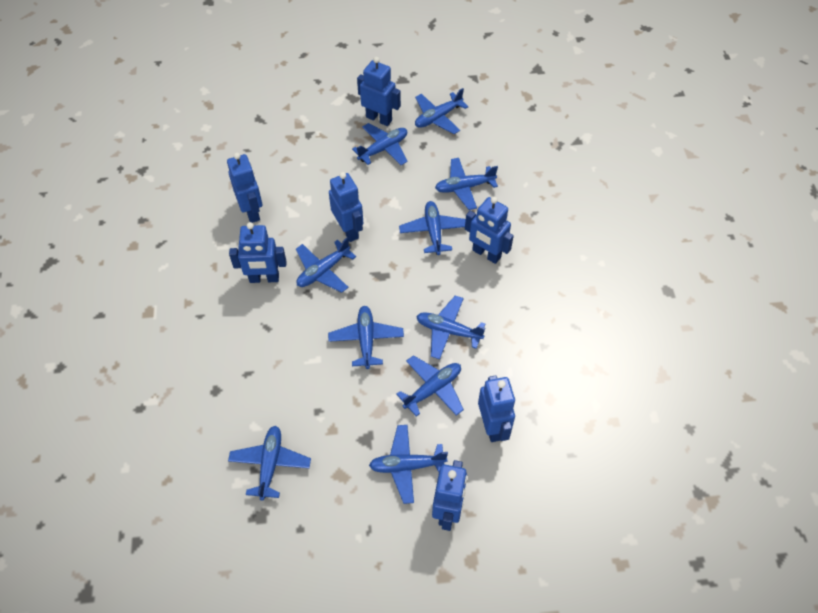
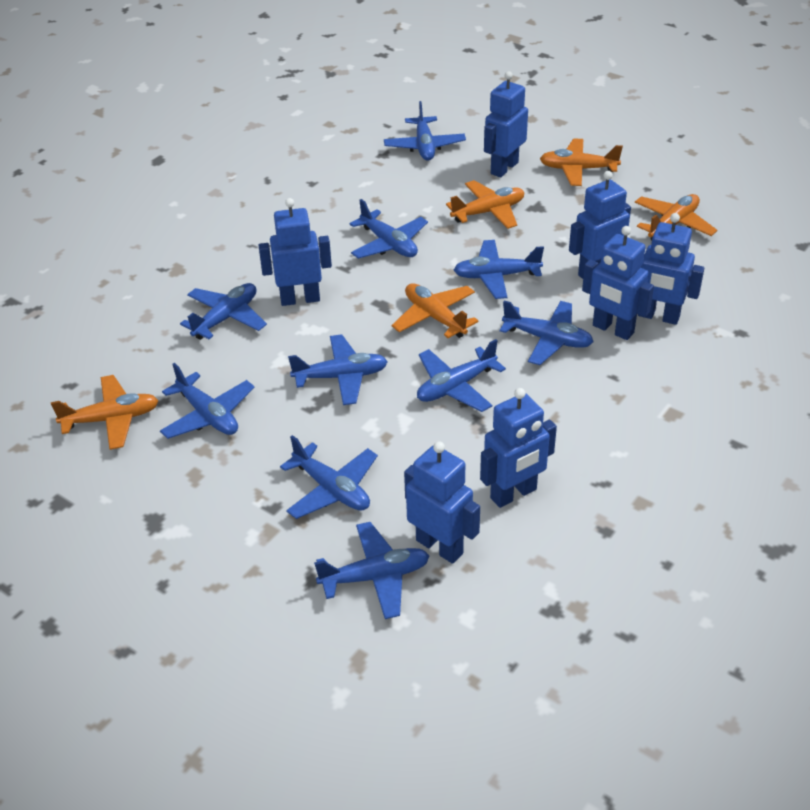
orange plane: 0 -> 5

